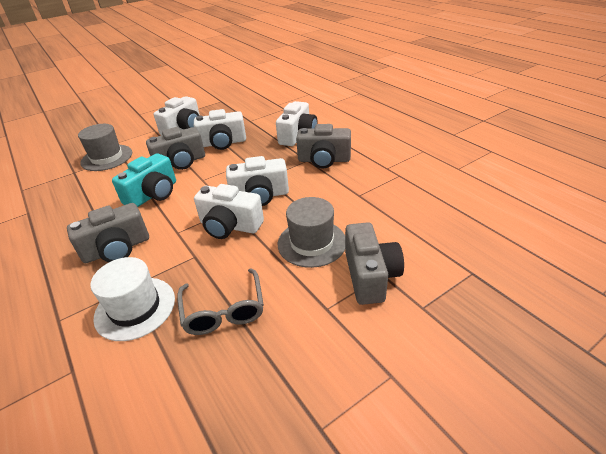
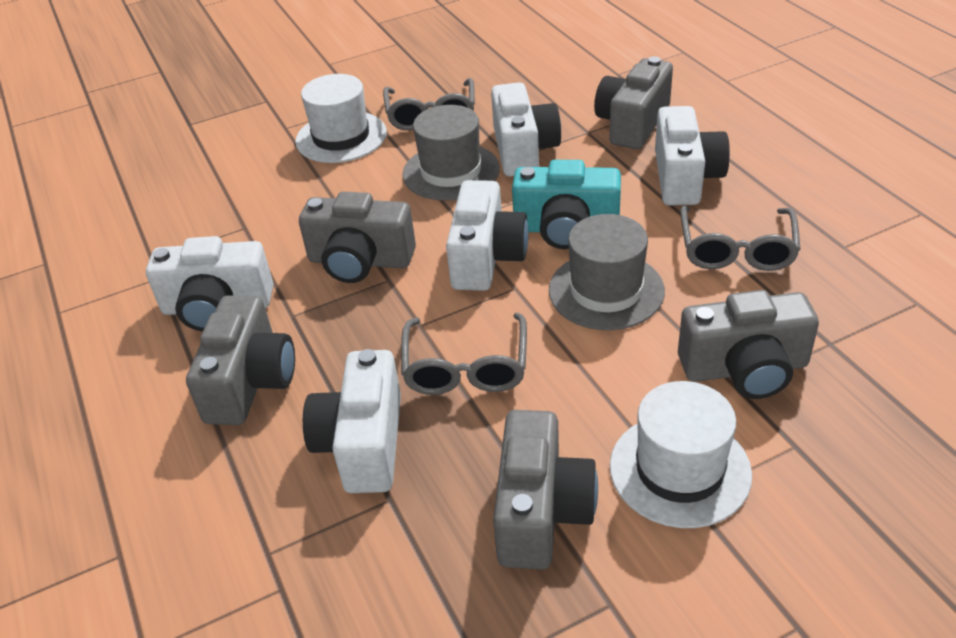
grey camera: 4 -> 5
grey glasses: 1 -> 3
white hat: 1 -> 2

